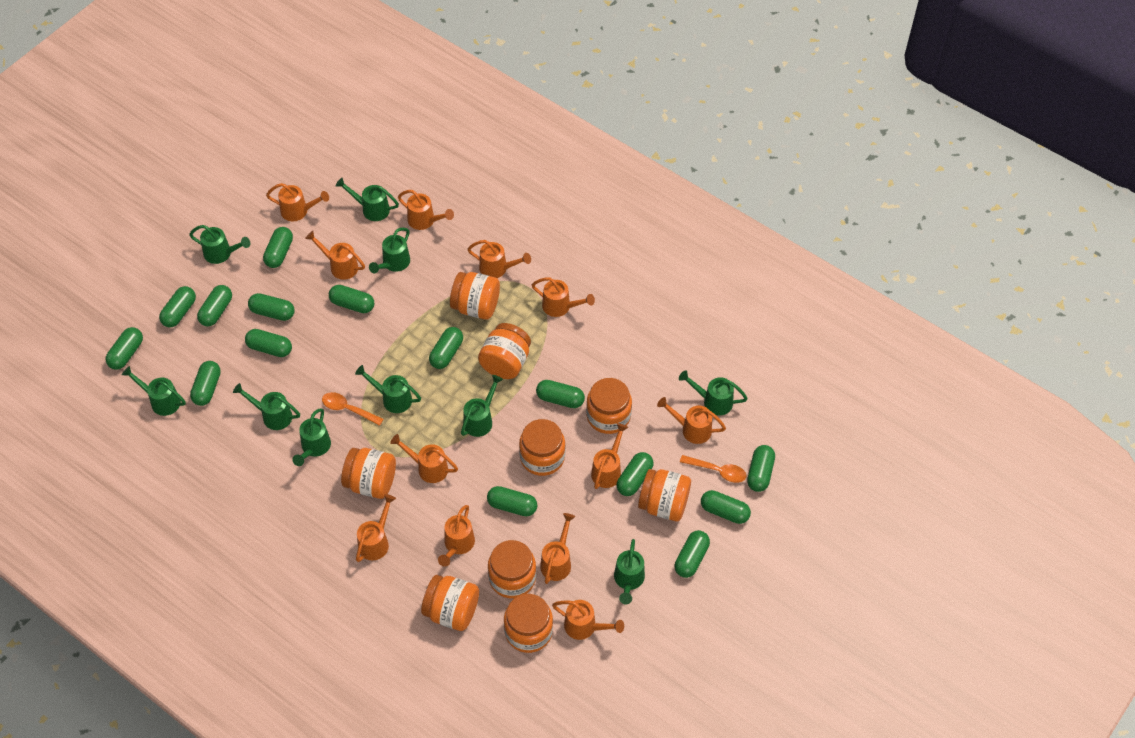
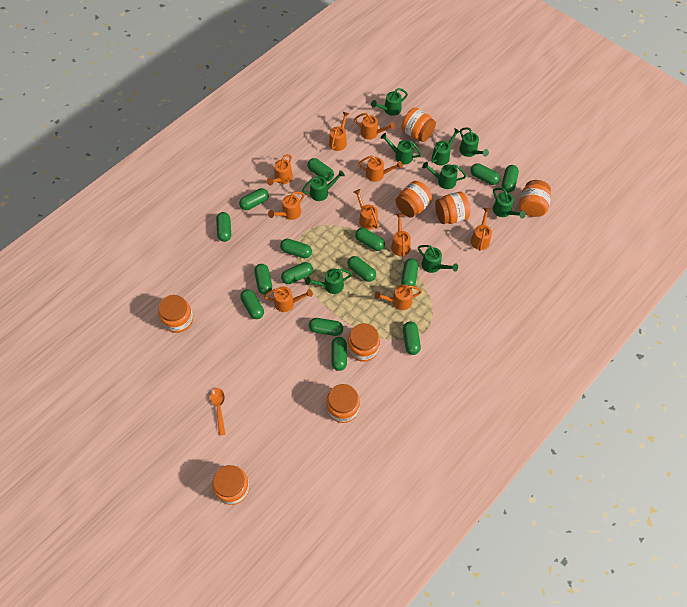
green watering can: 10 -> 9
orange jar: 9 -> 8
orange spoon: 2 -> 1
orange watering can: 12 -> 10

